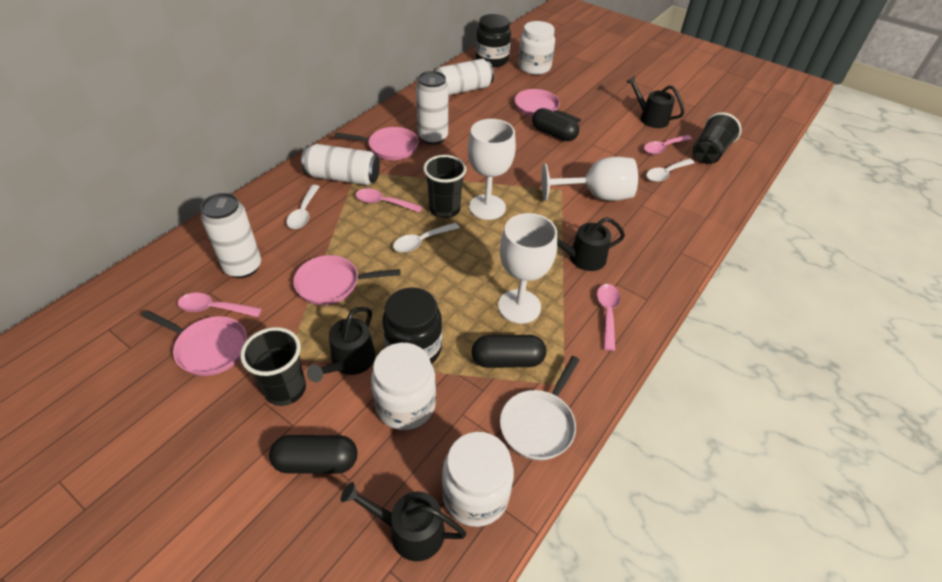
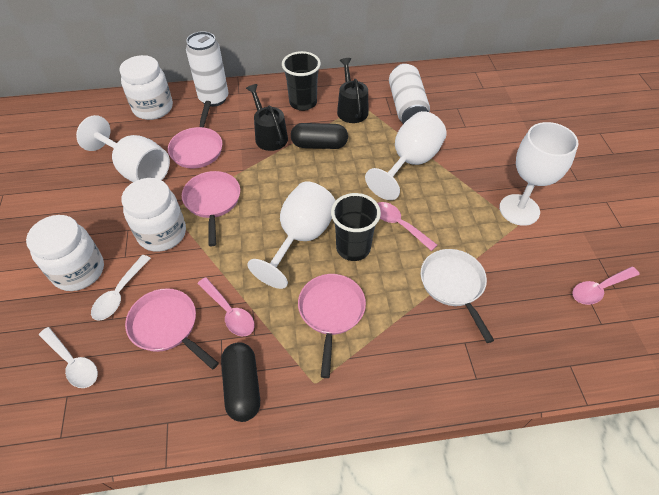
black capsule: 3 -> 2
black cup: 3 -> 2
black jar: 2 -> 0
black watering can: 4 -> 2
pink spoon: 4 -> 3
white can: 4 -> 2
white goblet: 3 -> 4
white spoon: 3 -> 2

